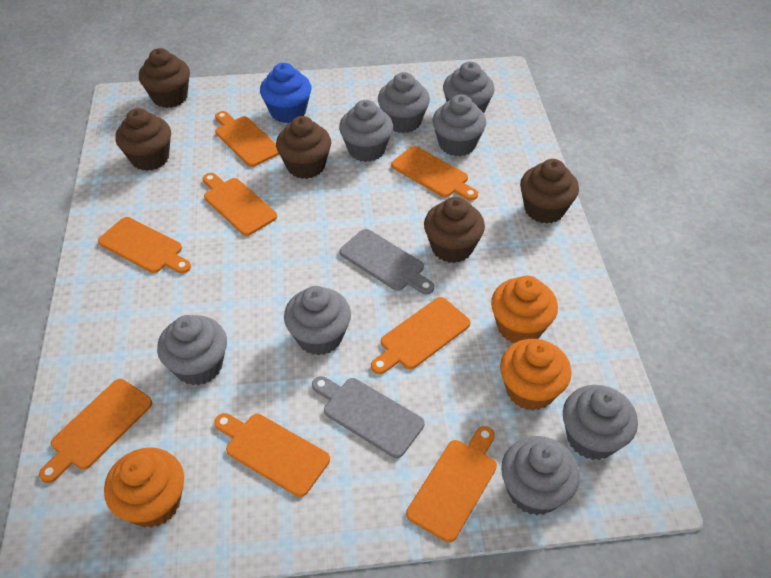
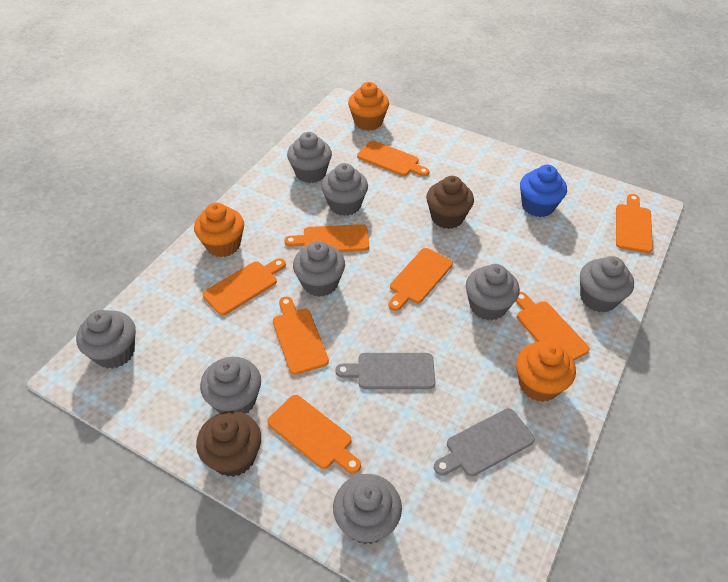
brown cupcake: 5 -> 2

